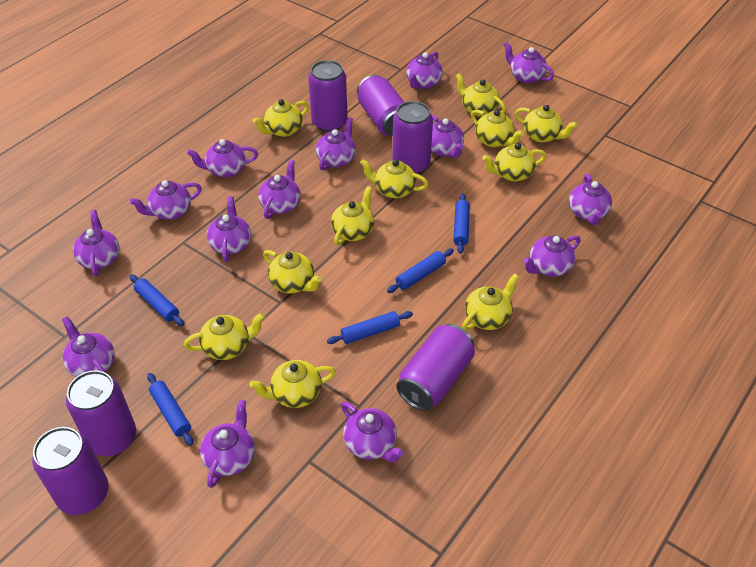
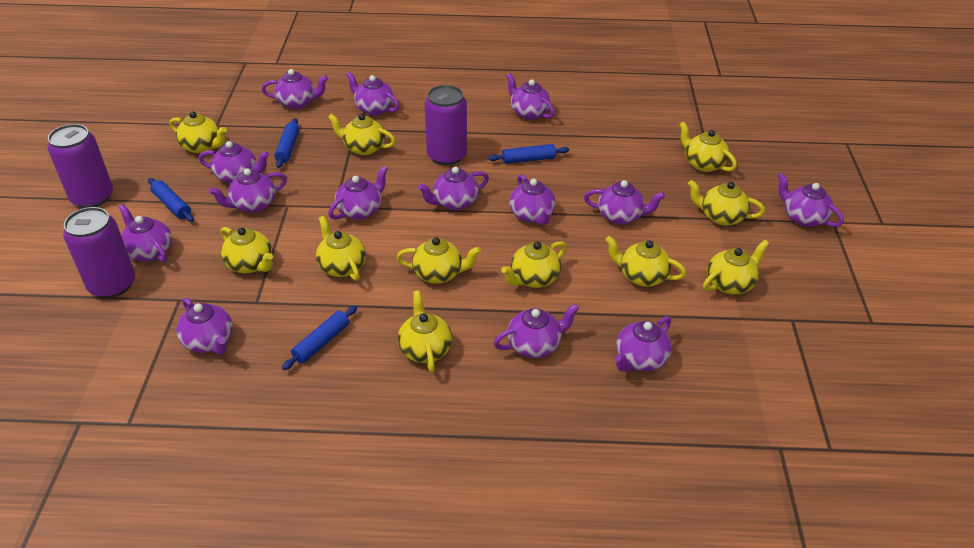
blue rolling pin: 5 -> 4
purple can: 6 -> 3

